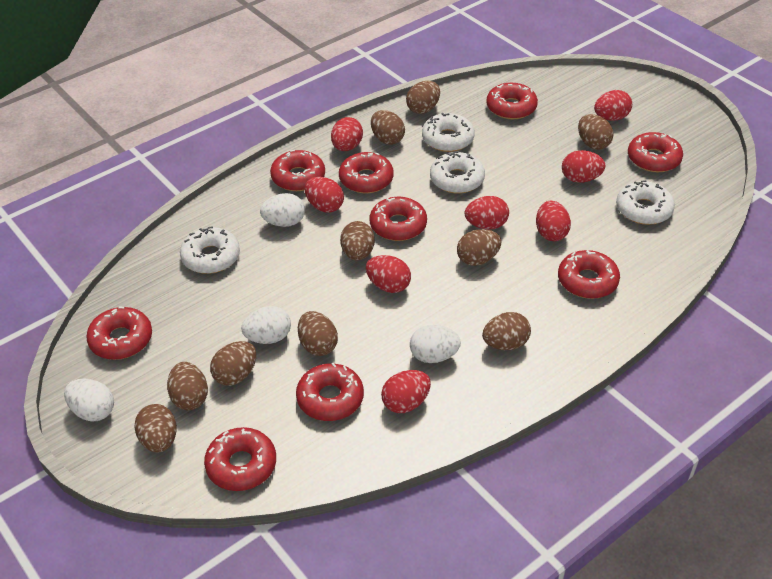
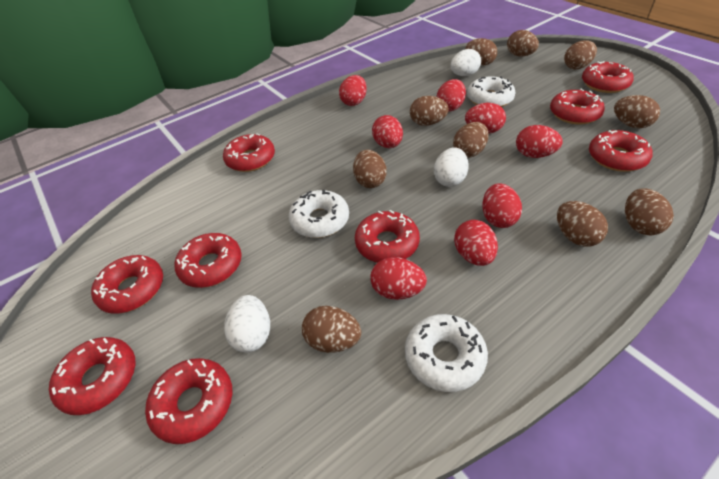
white donut: 4 -> 3
white egg: 4 -> 3

